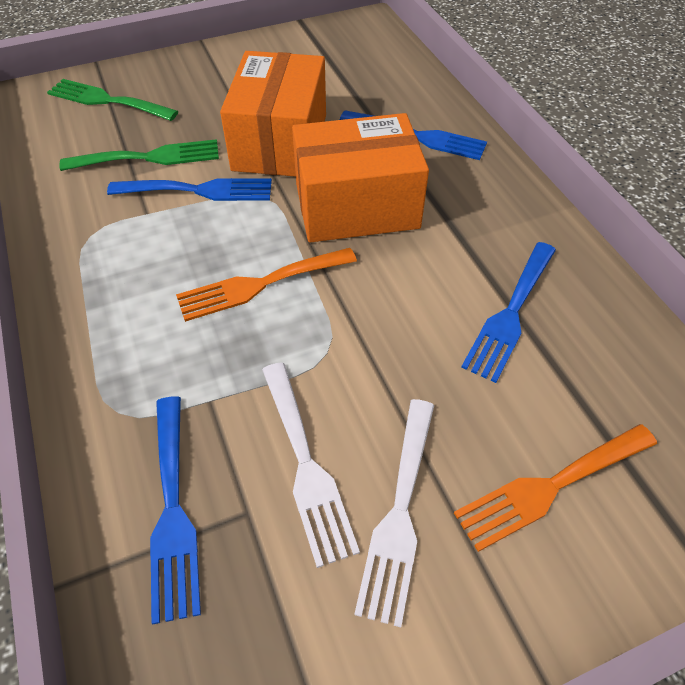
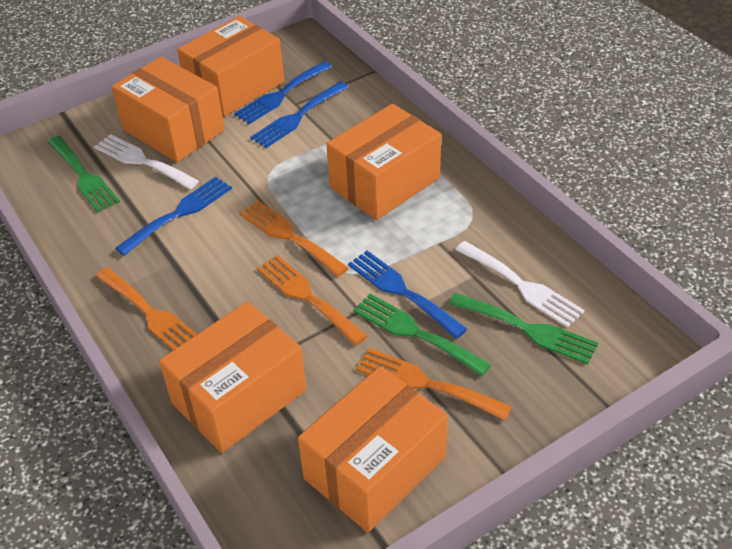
green fork: 2 -> 3
orange box: 2 -> 5
orange fork: 2 -> 4

